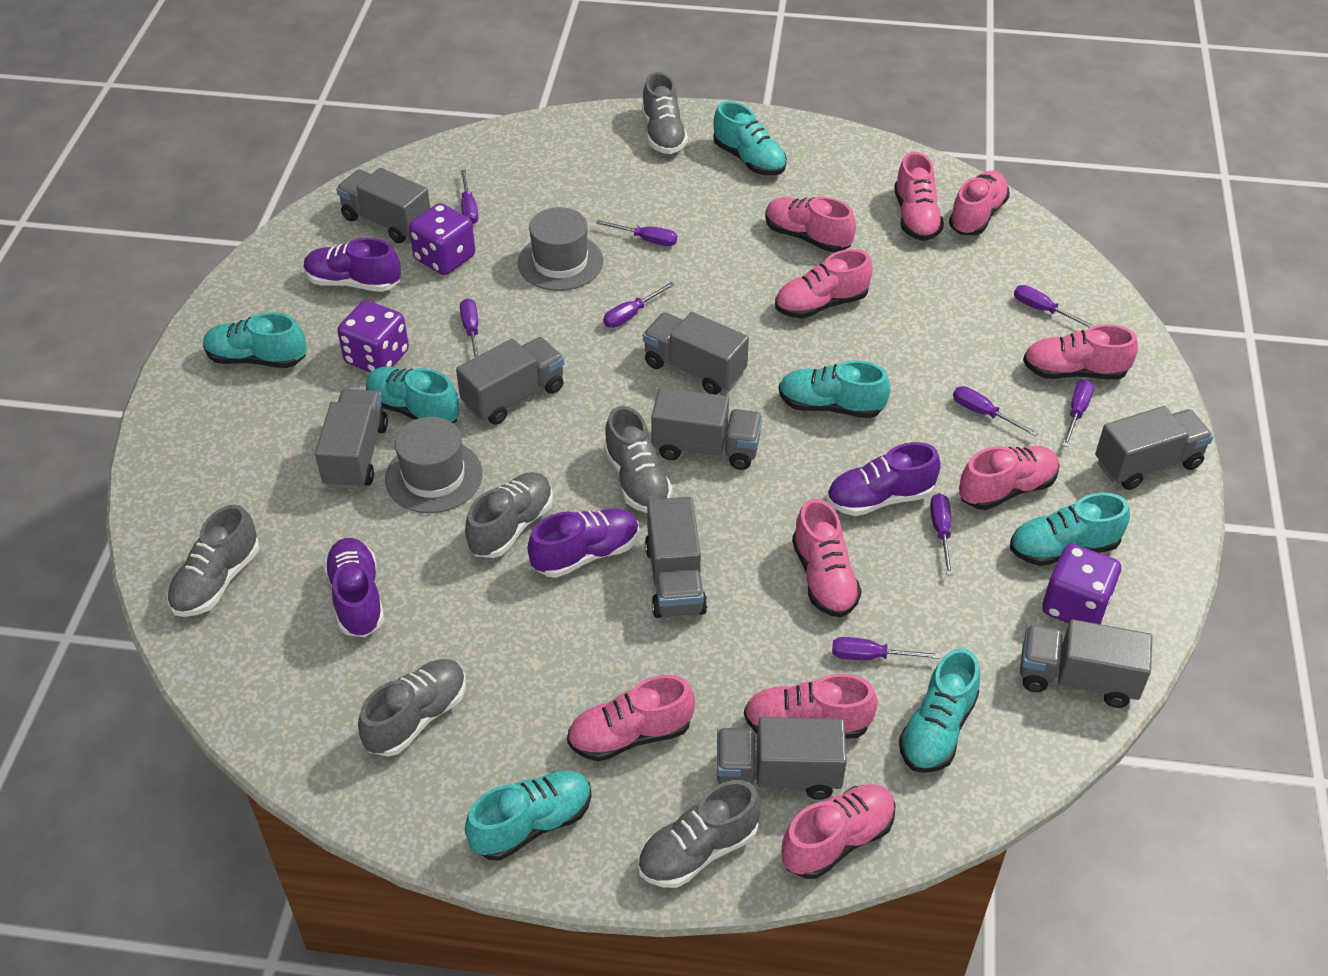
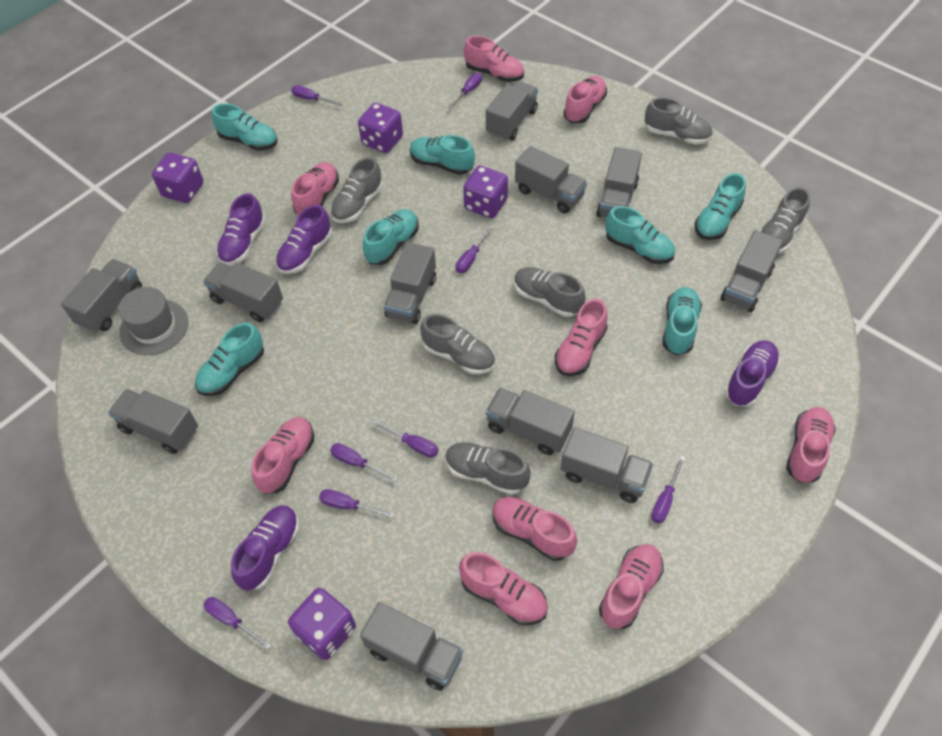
grey hat: 2 -> 1
grey truck: 9 -> 11
pink shoe: 10 -> 9
purple dice: 3 -> 4
purple screwdriver: 9 -> 8

